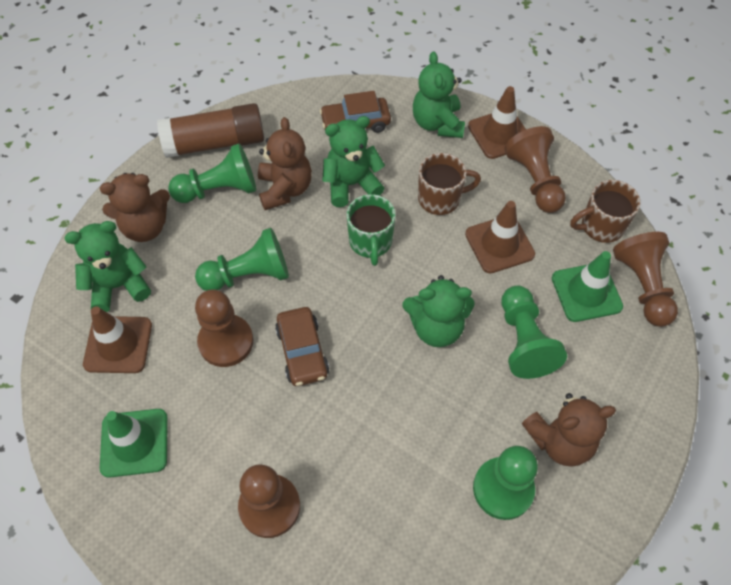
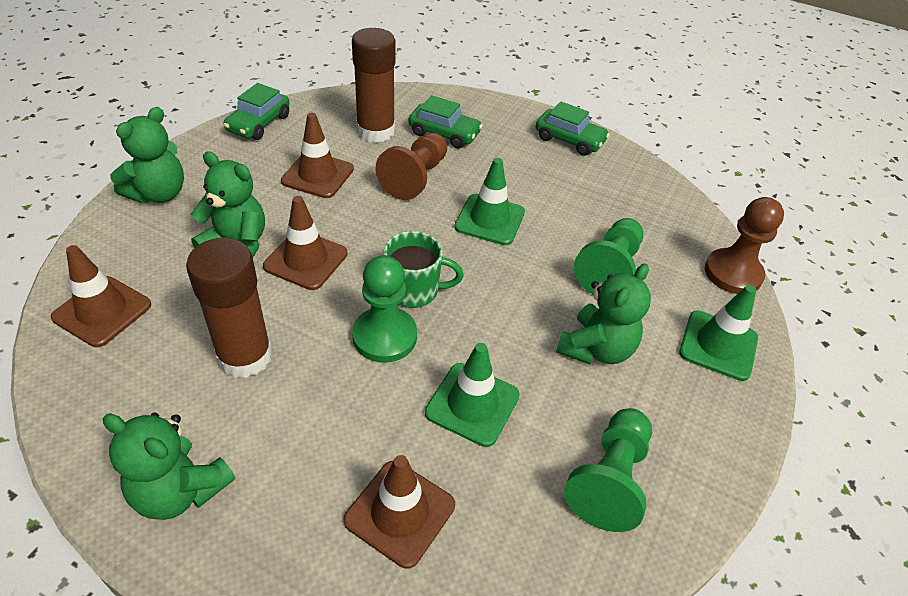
brown car: 2 -> 0
brown glue stick: 1 -> 2
brown mug: 2 -> 0
brown pawn: 4 -> 2
brown teddy bear: 3 -> 0
brown traffic cone: 3 -> 4
green car: 0 -> 3
green pawn: 4 -> 3
green traffic cone: 2 -> 3

